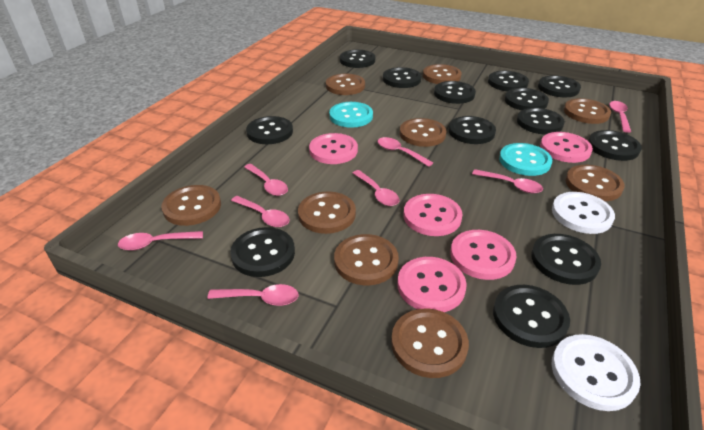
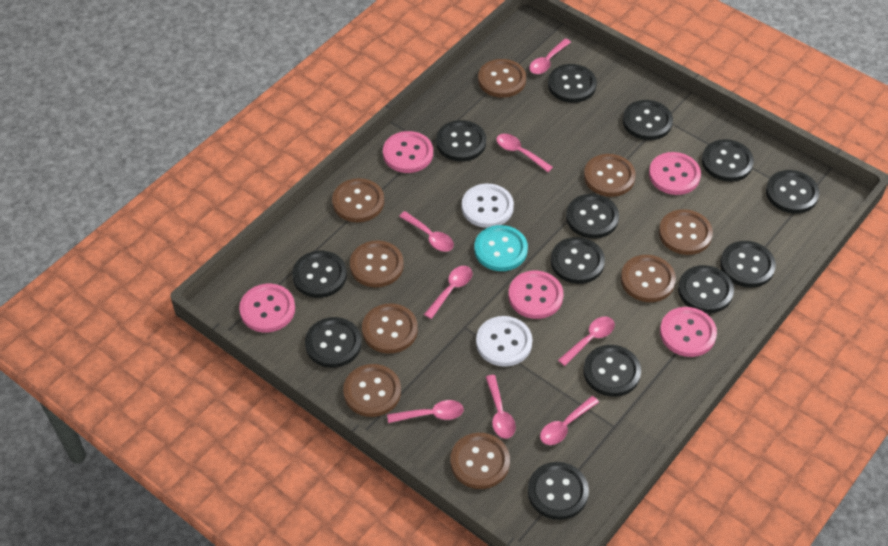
turquoise button: 2 -> 1

